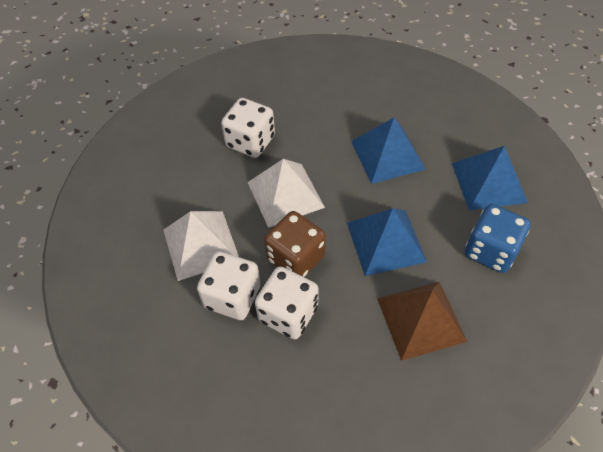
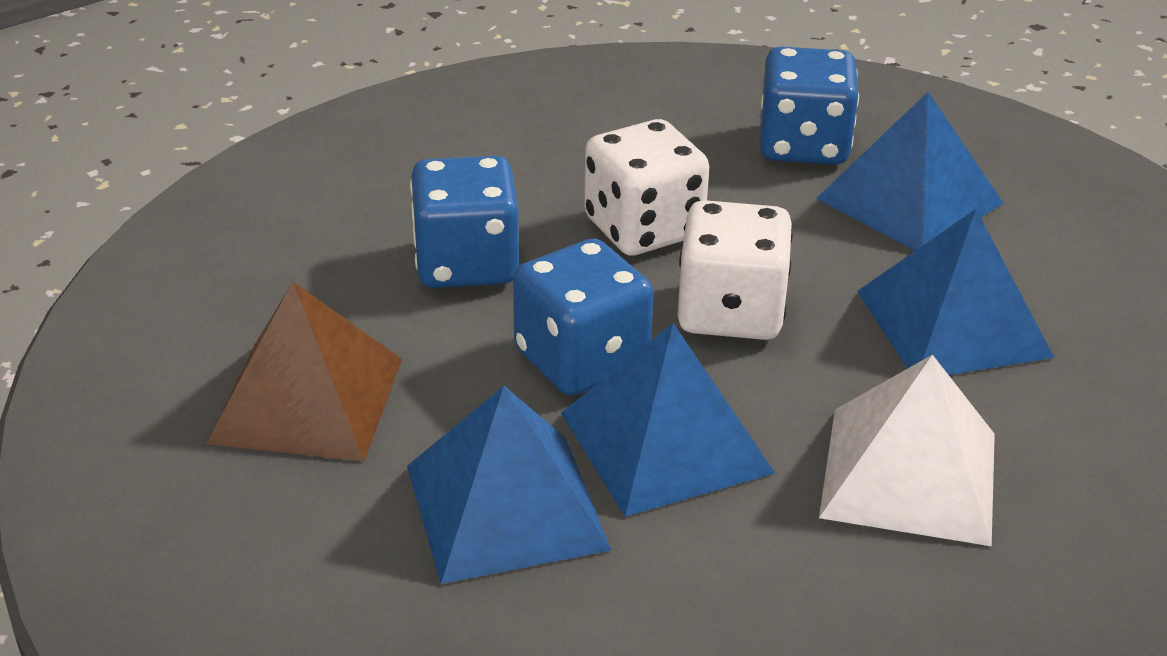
blue dice: 1 -> 3
blue pyramid: 3 -> 4
brown dice: 1 -> 0
white dice: 3 -> 2
white pyramid: 2 -> 1

